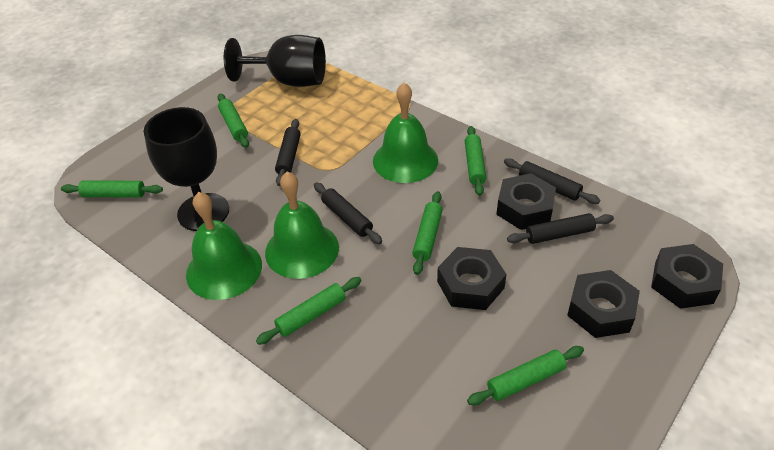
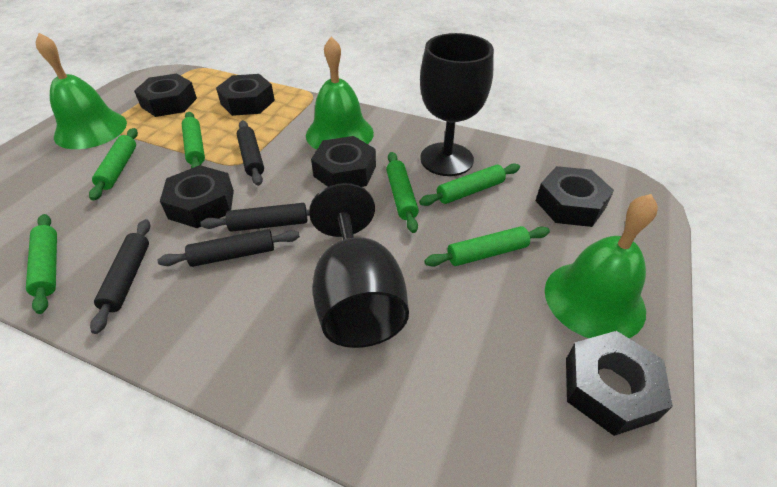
black nut: 4 -> 6

